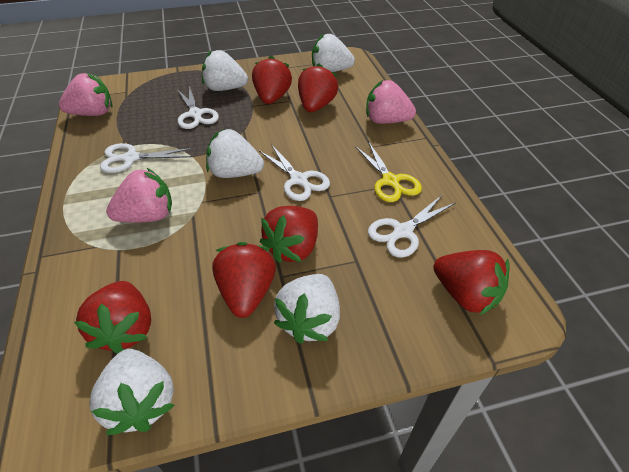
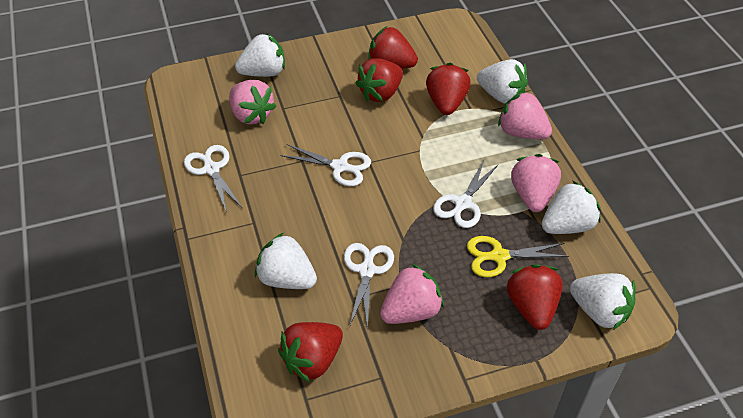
pink strawberry: 3 -> 4
red strawberry: 6 -> 5

